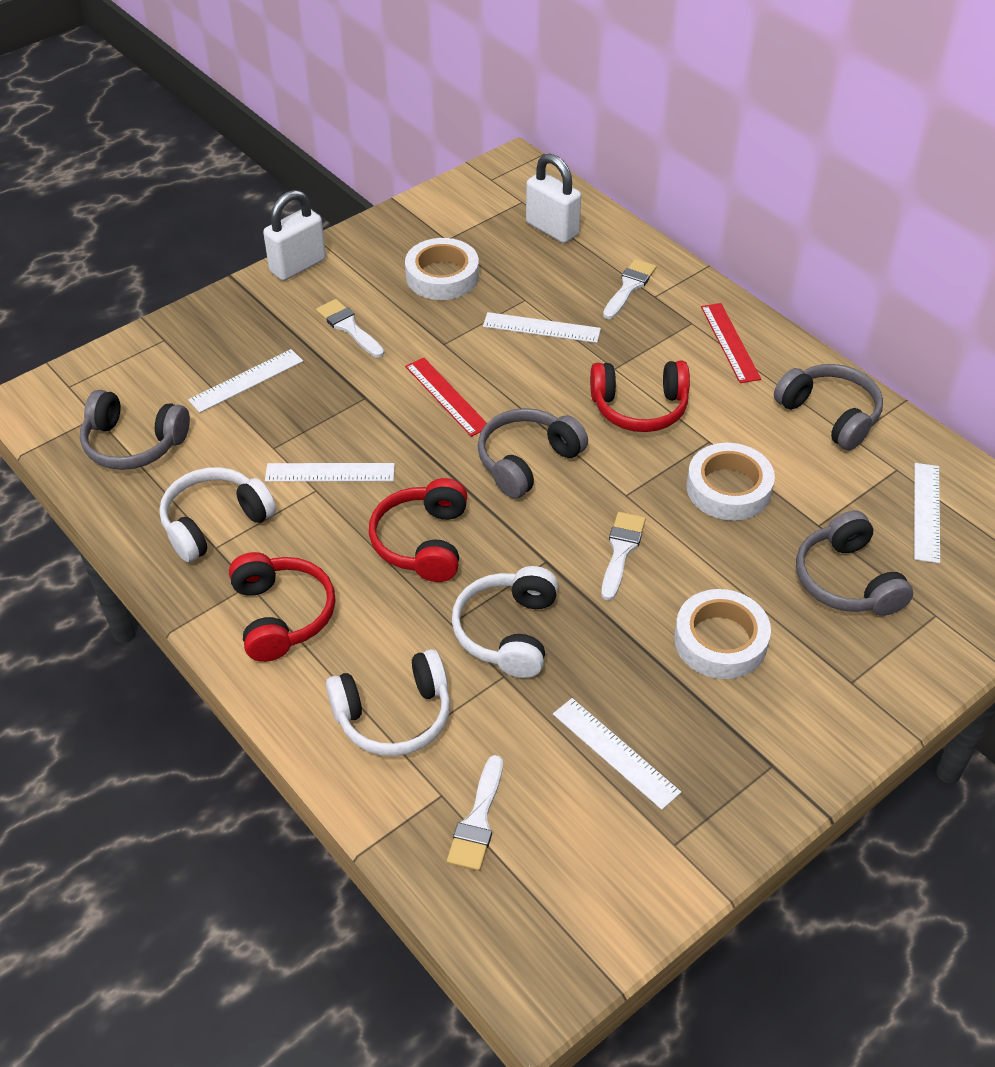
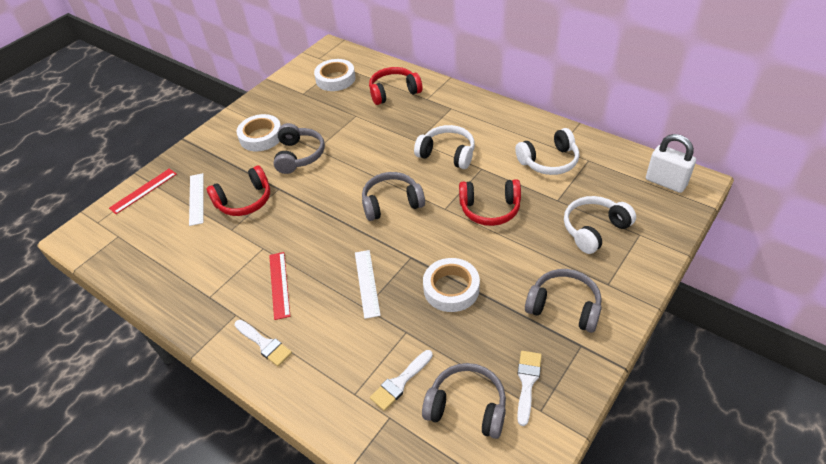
white brush: 4 -> 3
white padlock: 2 -> 1
white ruler: 5 -> 2

